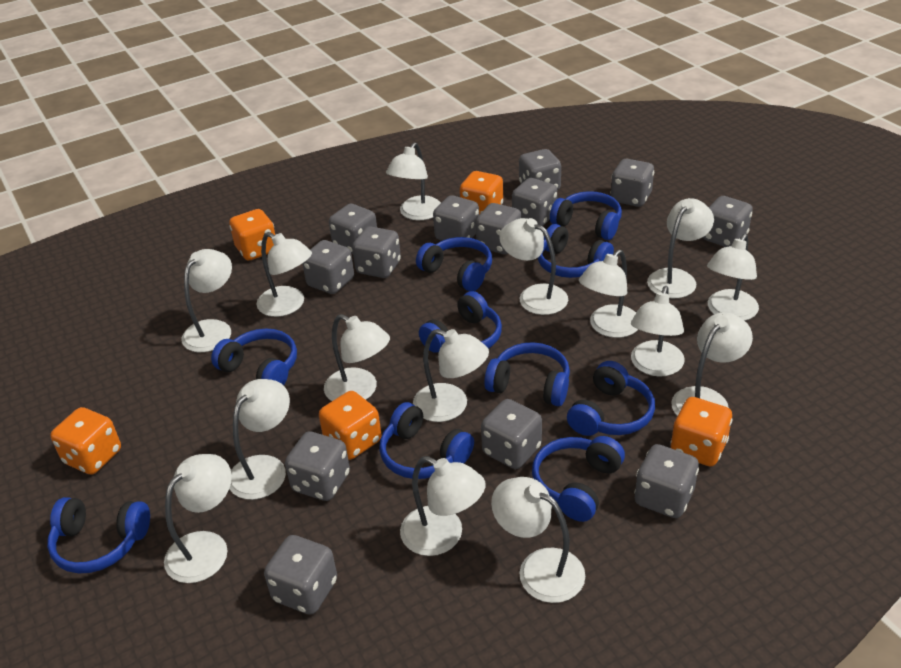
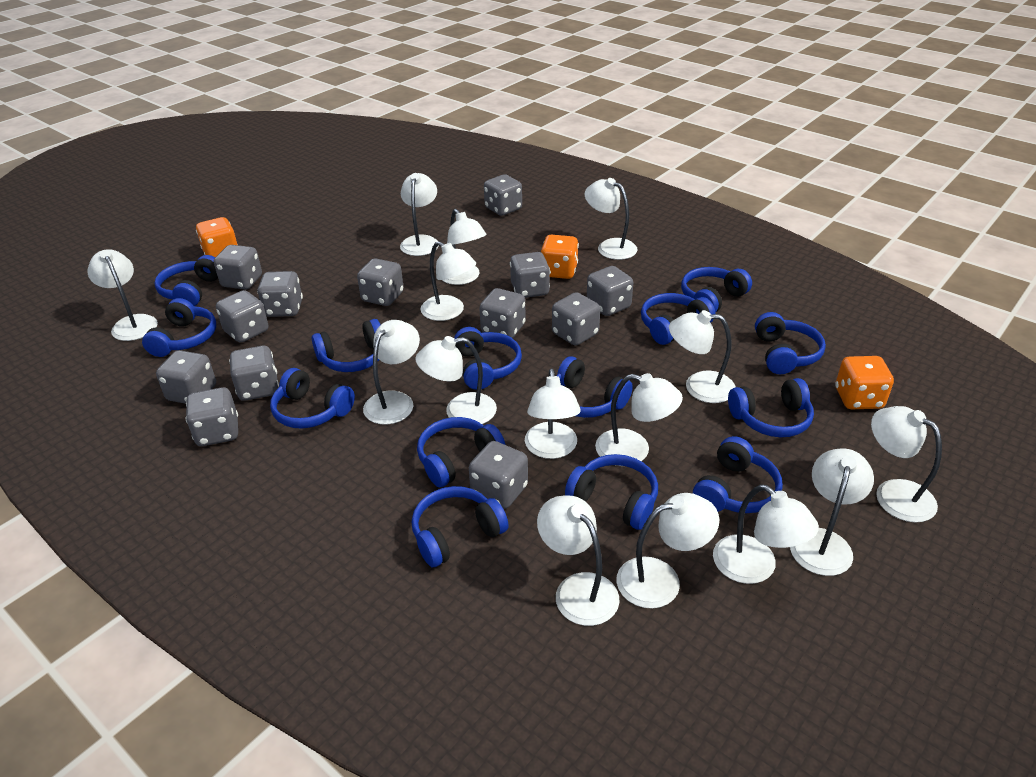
blue headphones: 10 -> 14
orange dice: 5 -> 3

